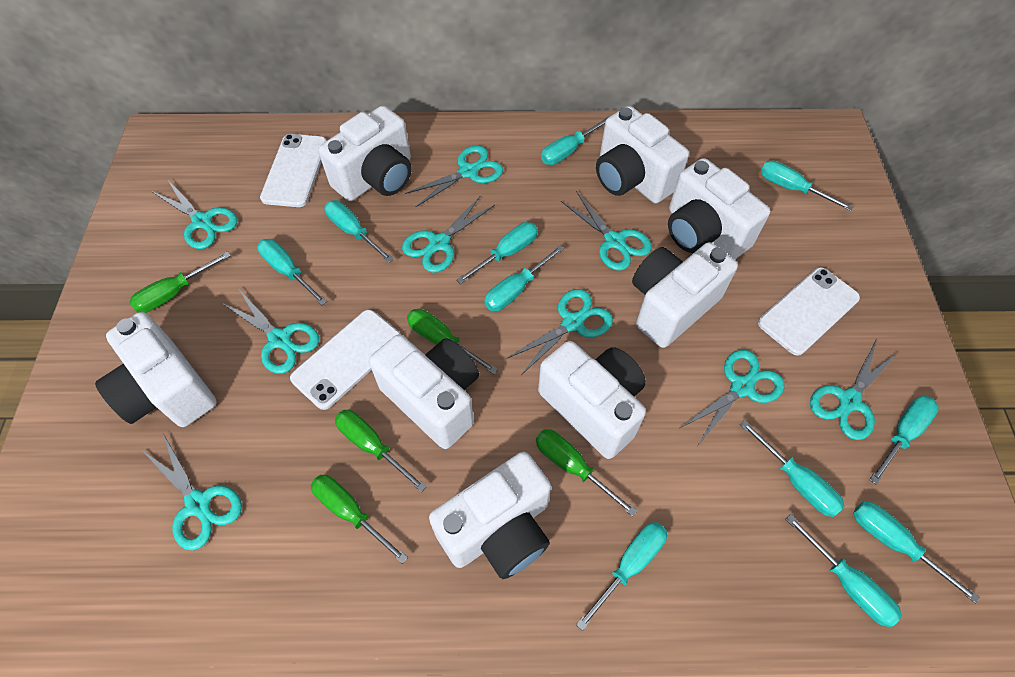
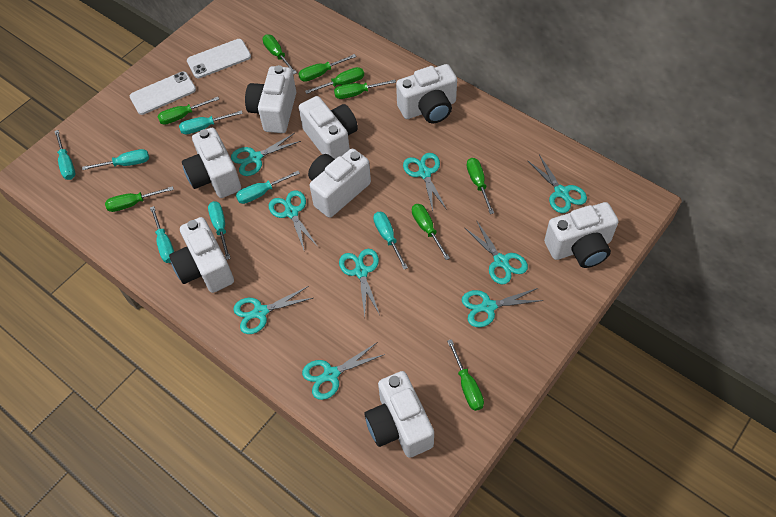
green screwdriver: 5 -> 9
turquoise screwdriver: 11 -> 7
white phone: 3 -> 2

